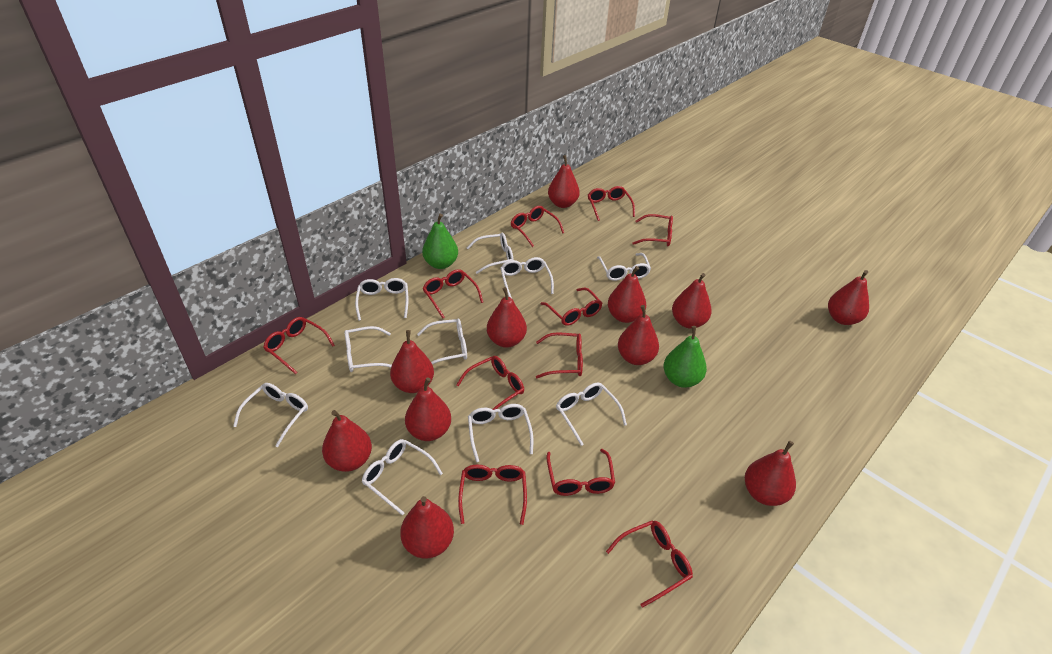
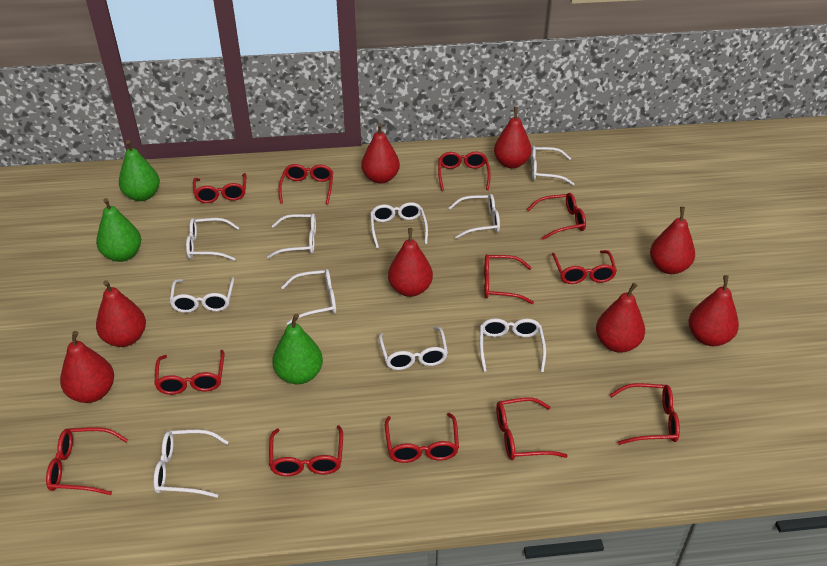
green pear: 2 -> 3
red glasses: 11 -> 12
red pear: 11 -> 8

